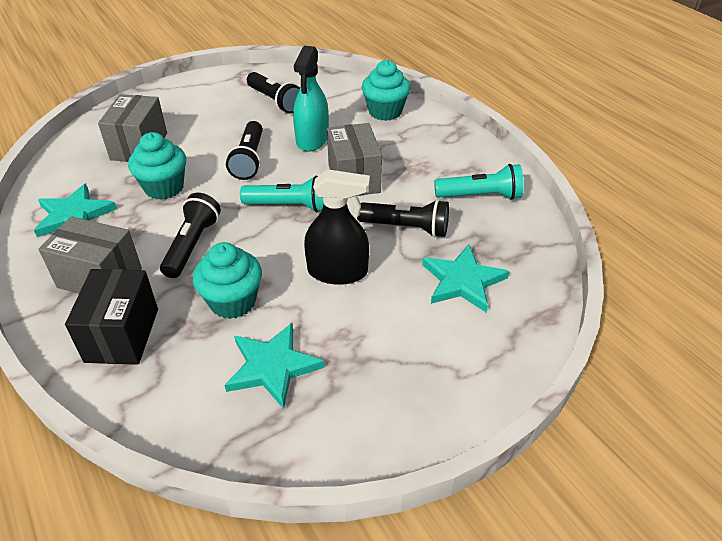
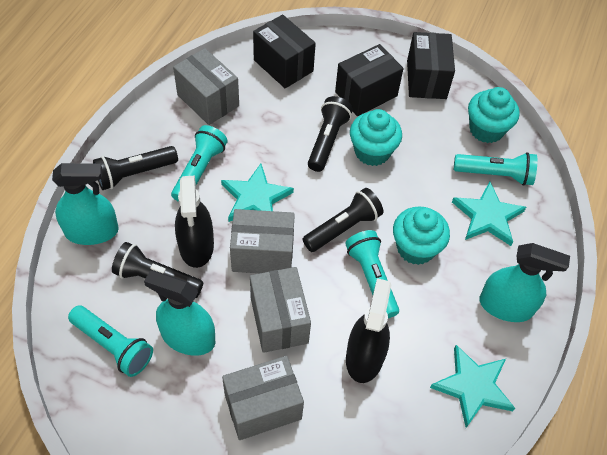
black box: 1 -> 3
black spray bottle: 1 -> 2
grey box: 3 -> 4
turquoise flashlight: 2 -> 4
turquoise spray bottle: 1 -> 3

